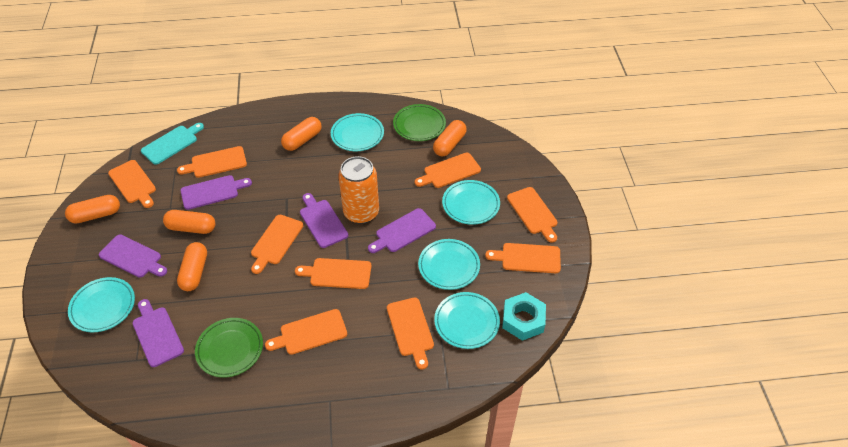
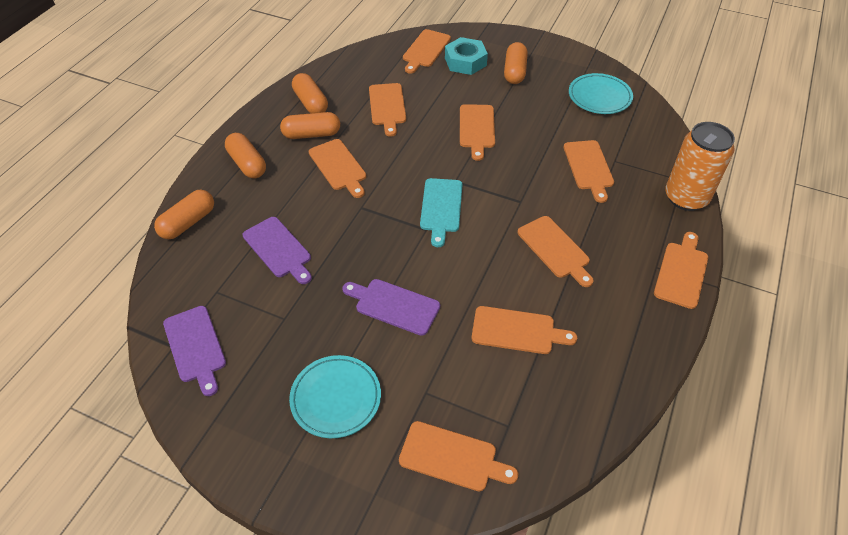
green plate: 2 -> 0
purple cutting board: 5 -> 3
turquoise plate: 5 -> 2

